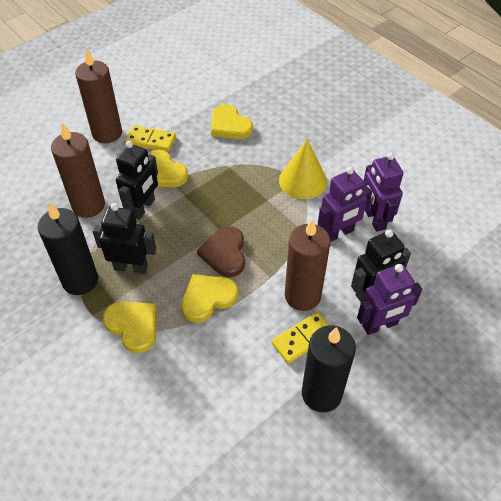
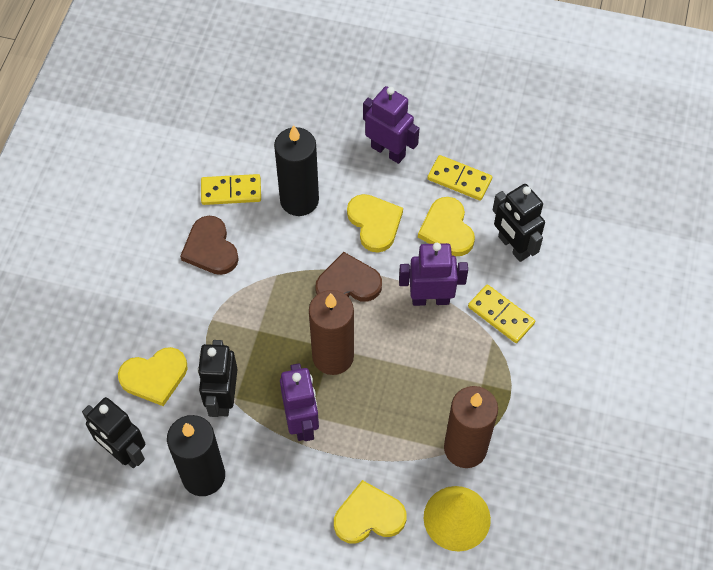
brown candle: 3 -> 2
brown heart: 1 -> 2
yellow domino: 2 -> 3

